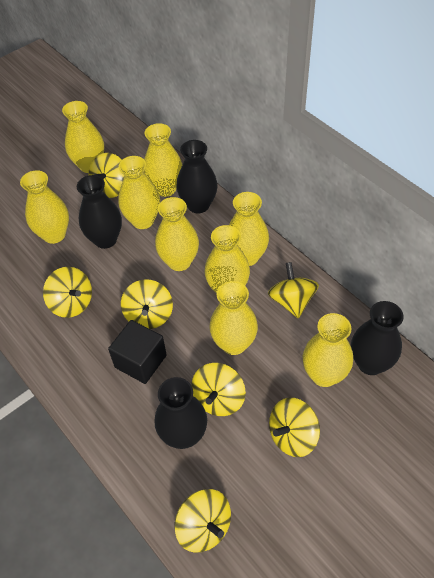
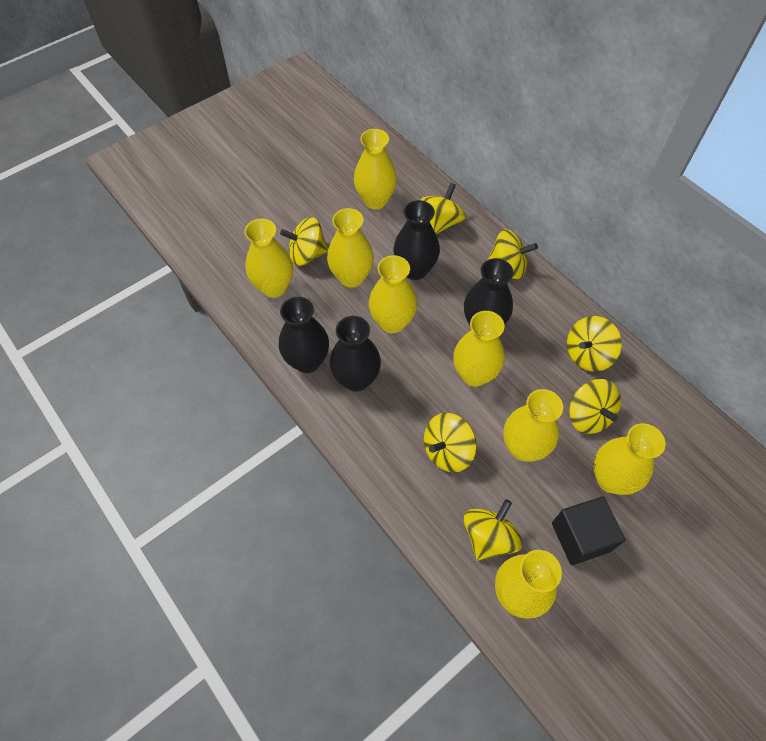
yellow vase: 9 -> 8

